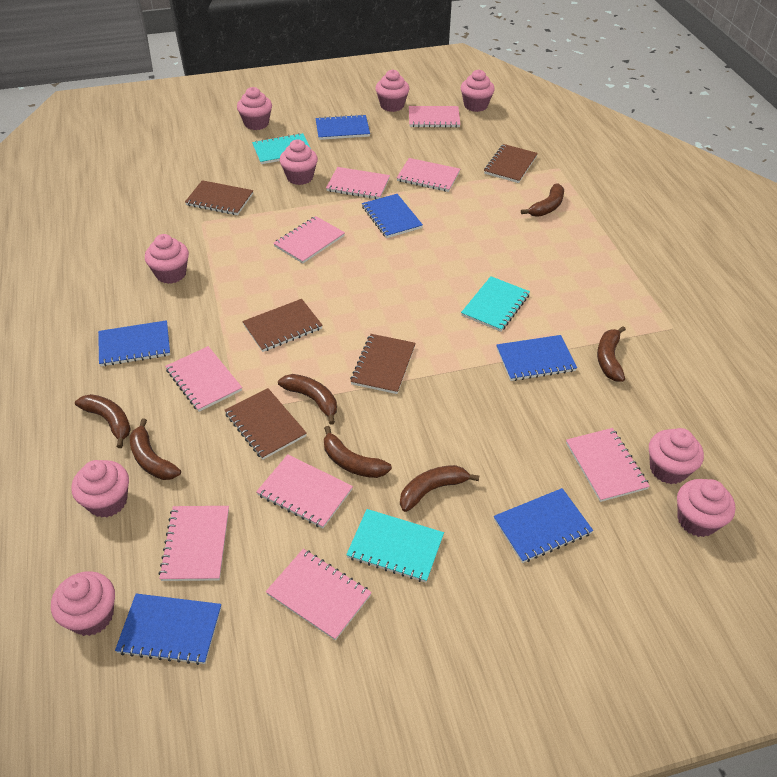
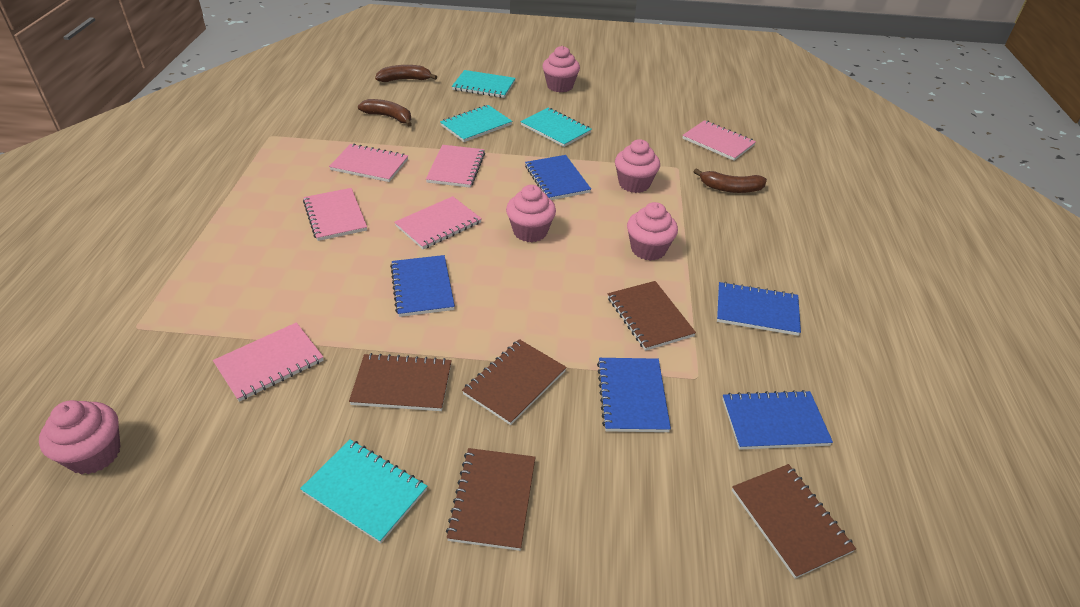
blue notebook: 6 -> 5
brown banana: 7 -> 3
pink cupcake: 9 -> 5
pink notebook: 9 -> 6
turquoise notebook: 3 -> 4

